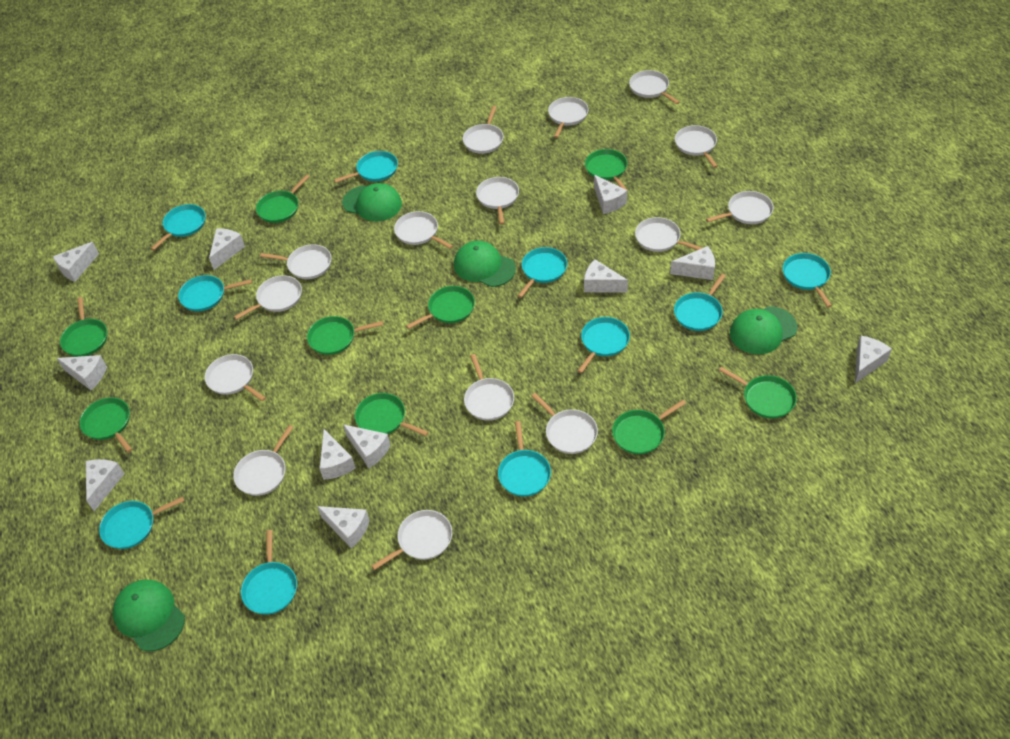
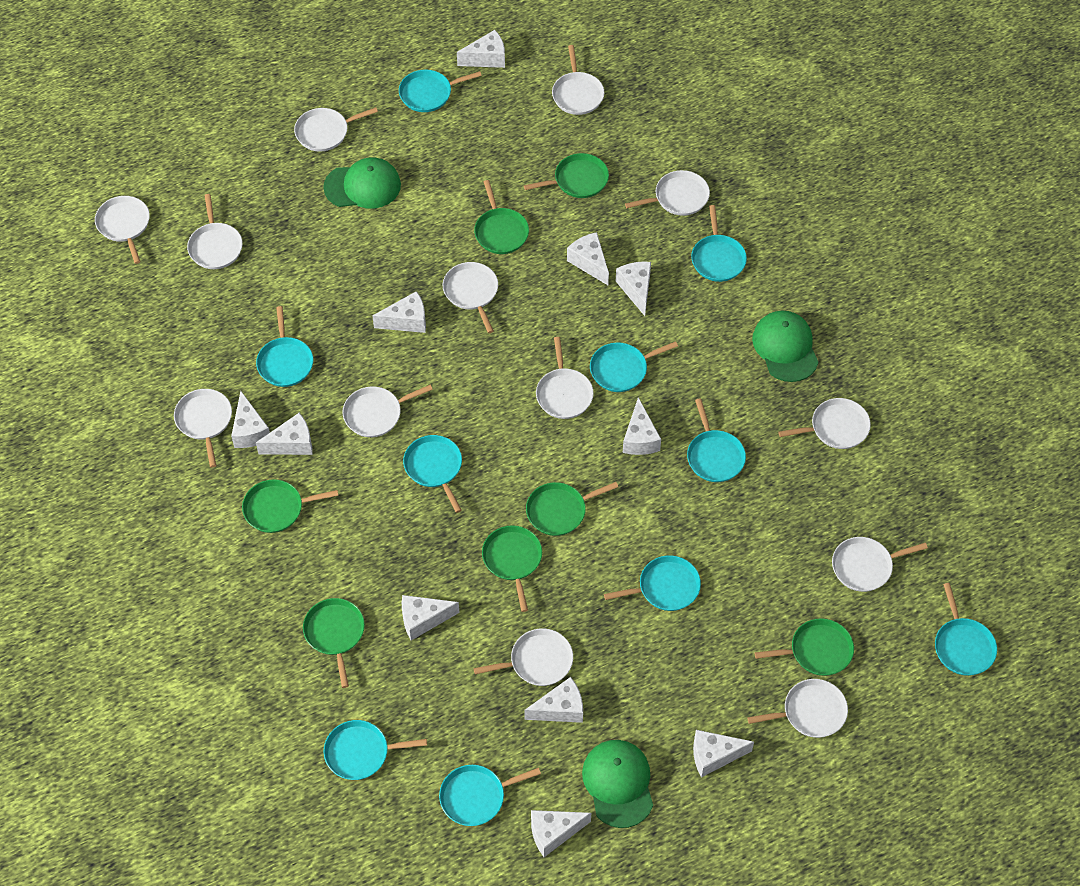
green cap: 4 -> 3
green pan: 9 -> 7
white pan: 15 -> 13

